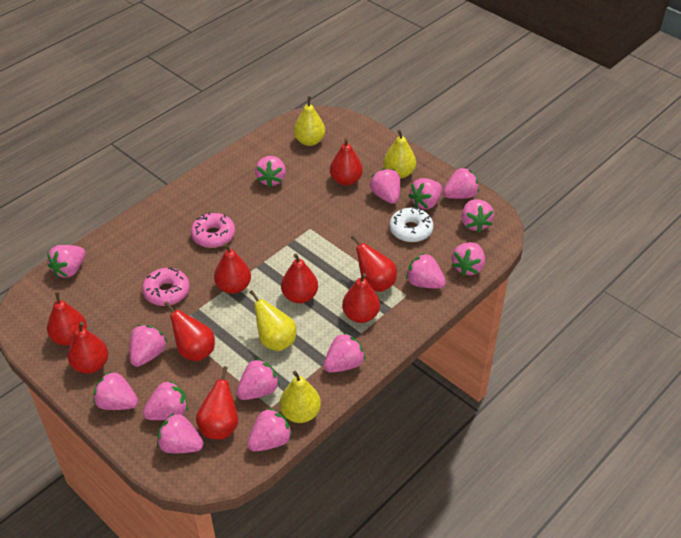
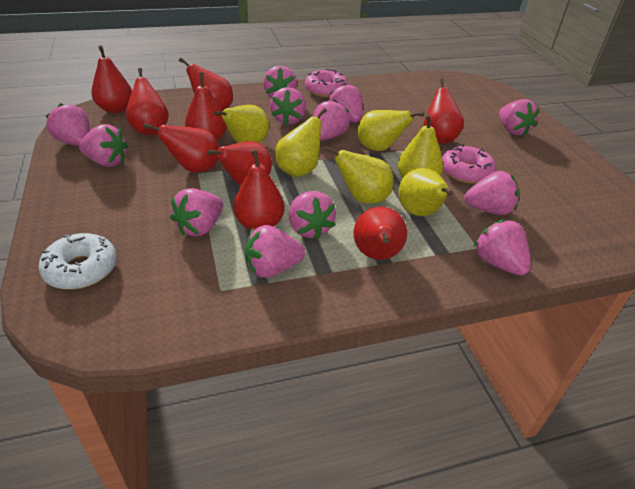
pink strawberry: 15 -> 12
yellow pear: 4 -> 6

